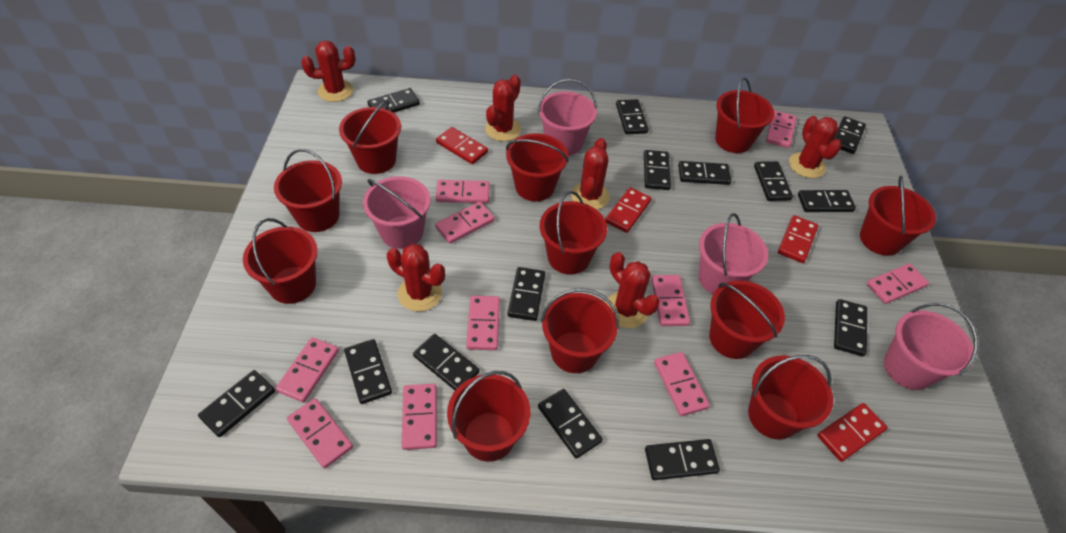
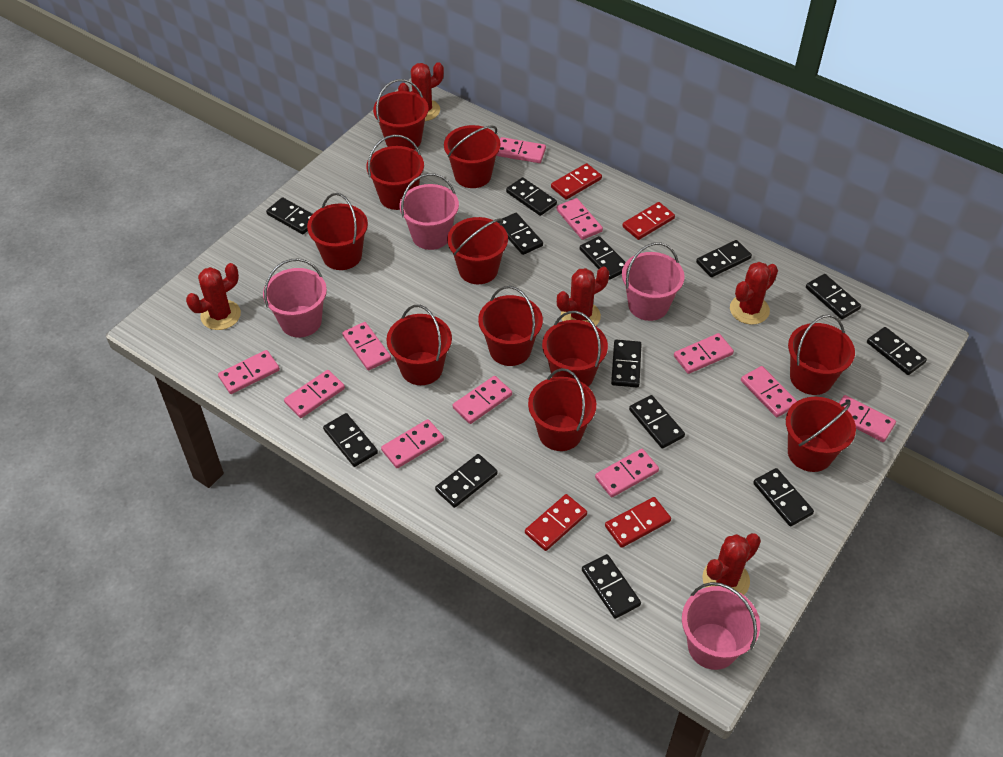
black domino: 14 -> 13
pink domino: 10 -> 11
red cactus: 6 -> 5

